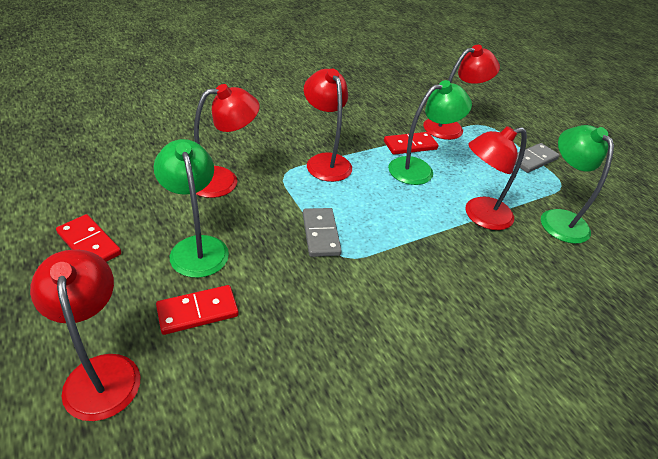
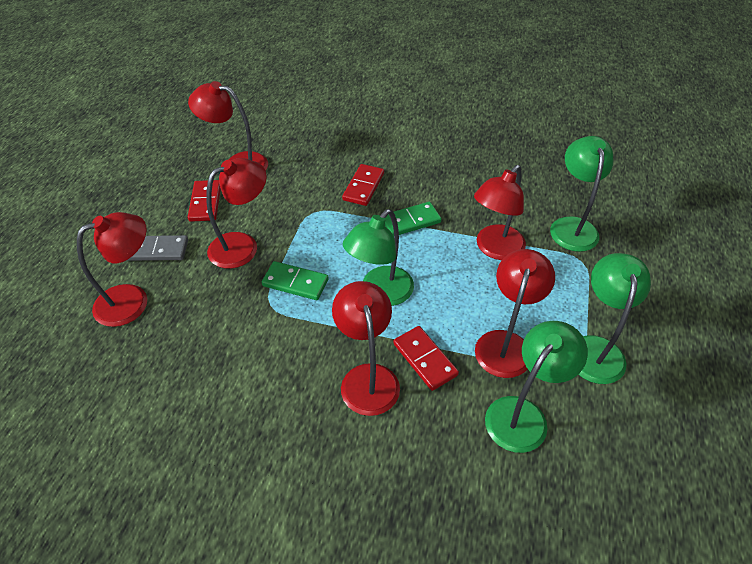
green domino: 0 -> 2
green lamp: 3 -> 4
grey domino: 2 -> 1
red lamp: 5 -> 6

